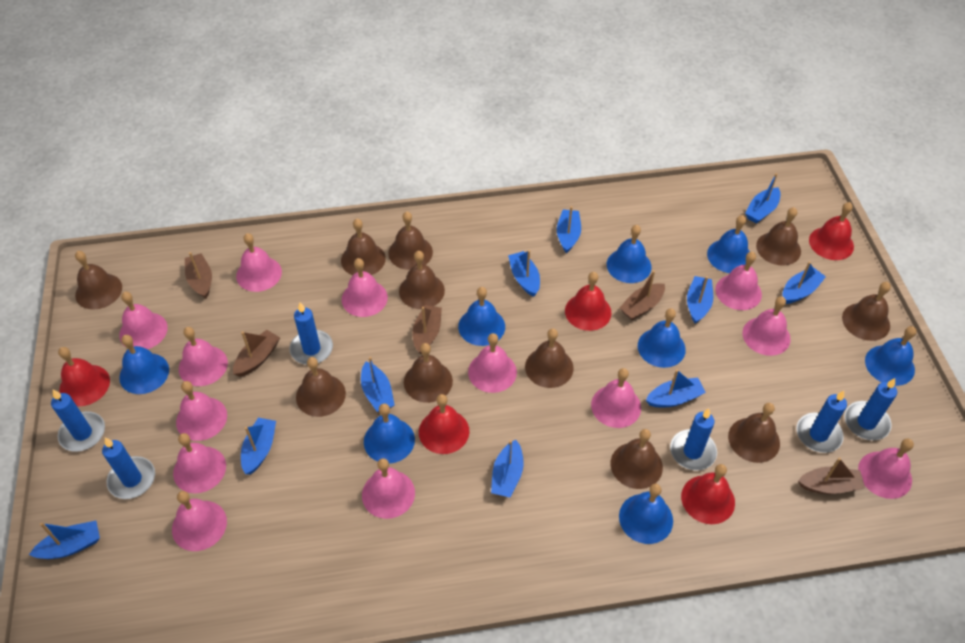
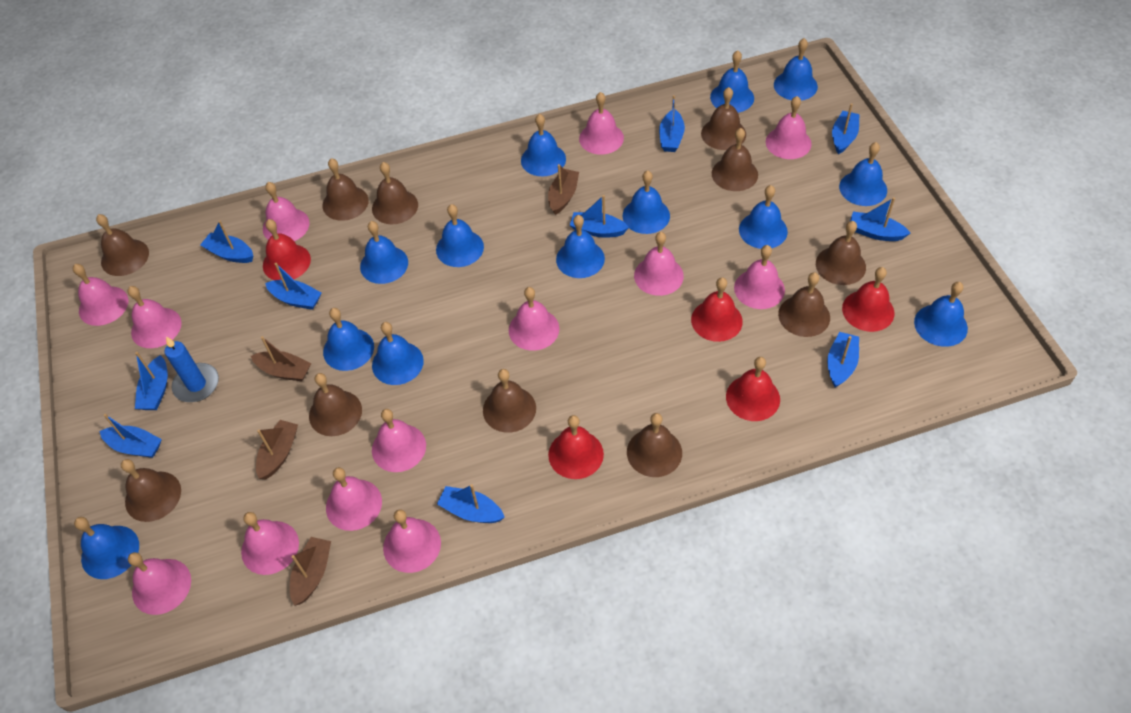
blue bell: 8 -> 13
blue candle: 6 -> 1
brown boat: 5 -> 4

